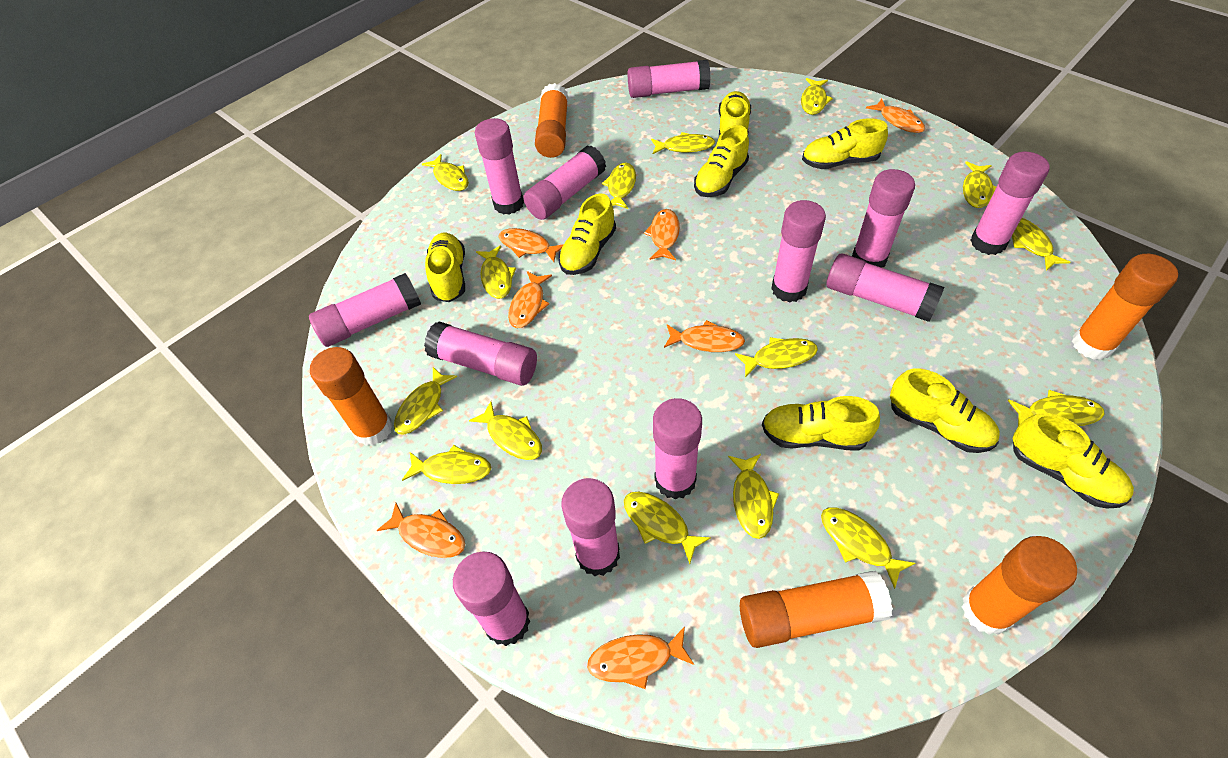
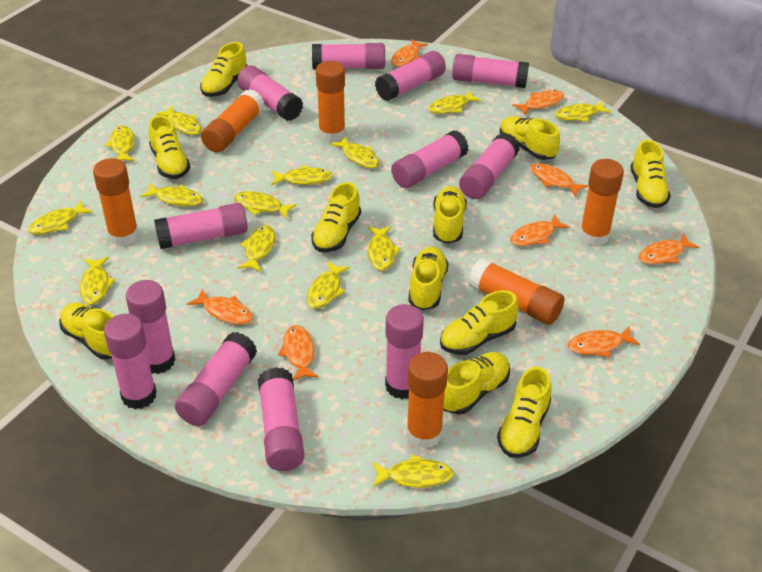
orange fish: 7 -> 8
orange glue stick: 5 -> 6
yellow fish: 15 -> 14
yellow shoe: 8 -> 11

